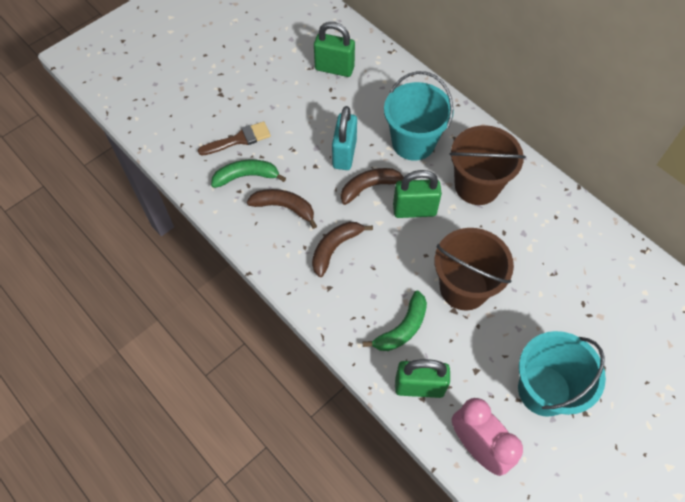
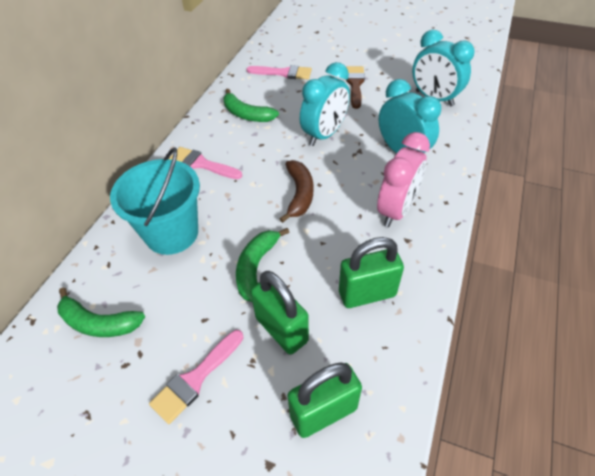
brown banana: 3 -> 1
brown bucket: 2 -> 0
green banana: 2 -> 3
pink brush: 0 -> 3
turquoise bucket: 2 -> 1
turquoise clock: 0 -> 3
turquoise padlock: 1 -> 0

